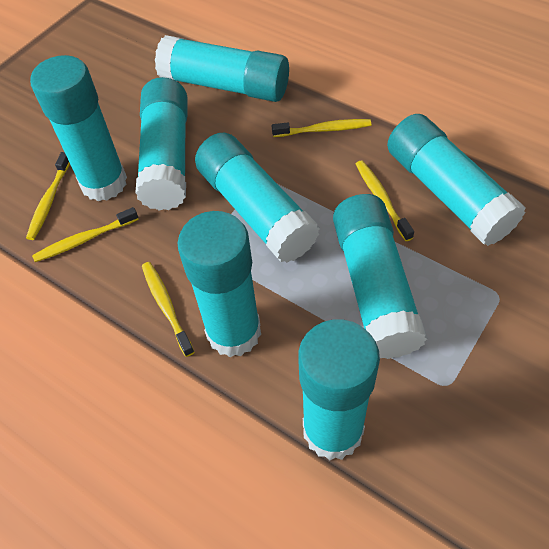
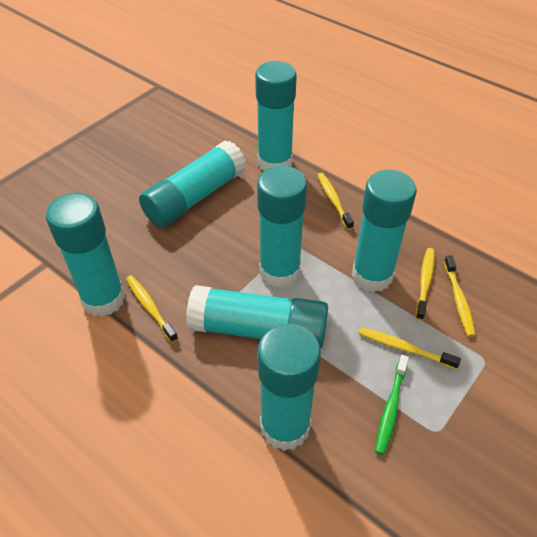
green toothbrush: 0 -> 1
turquoise glue stick: 8 -> 7

